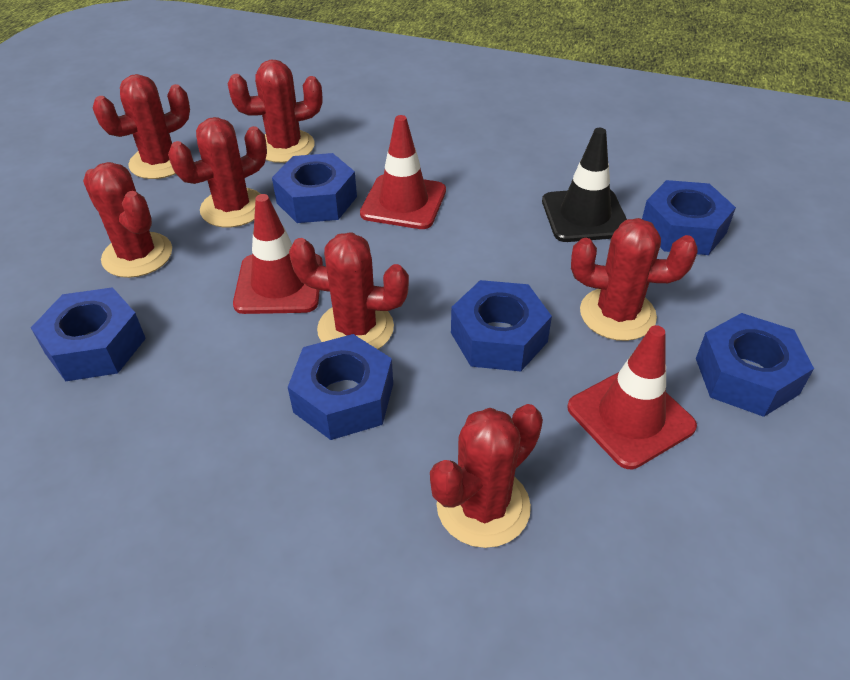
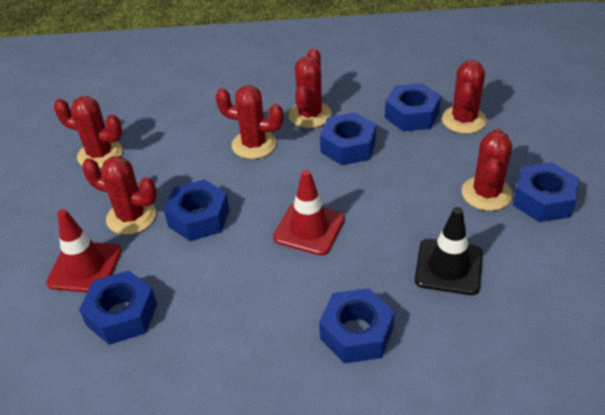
red cactus: 7 -> 6
red traffic cone: 3 -> 2

